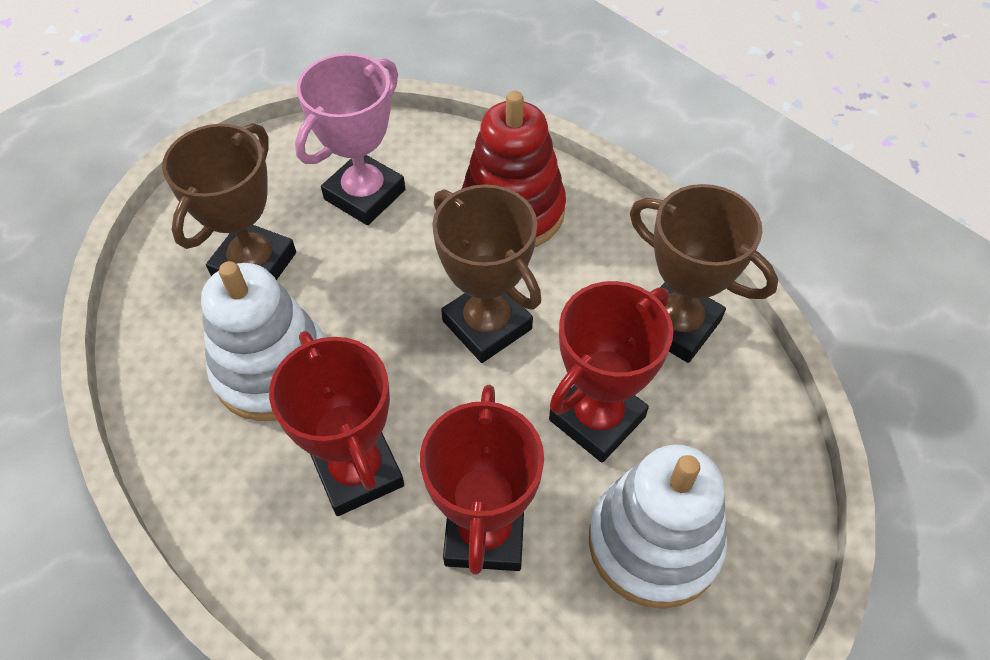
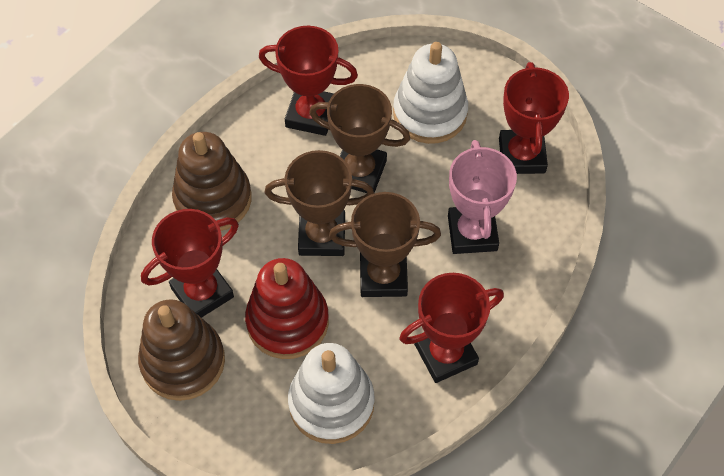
brown stacking toy: 0 -> 2
red trophy: 3 -> 4

